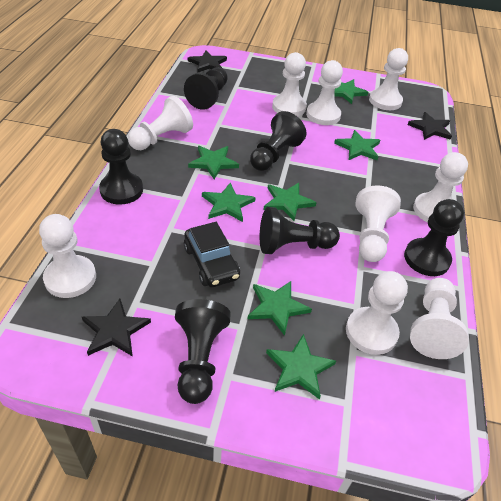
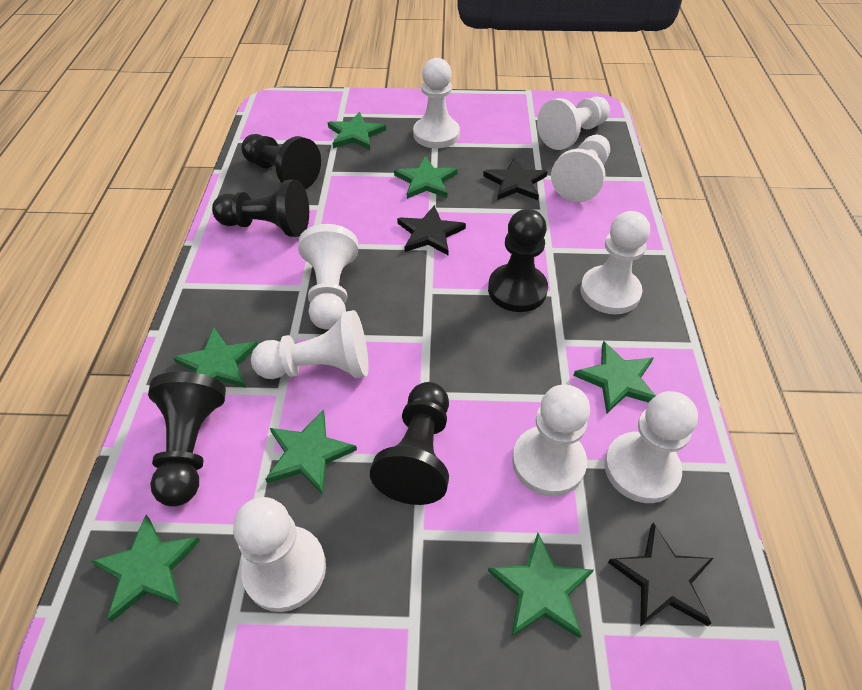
black car: 1 -> 0
black pawn: 6 -> 5

